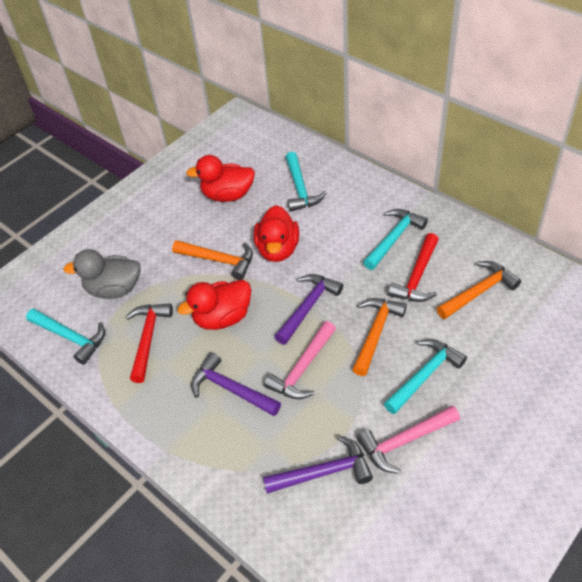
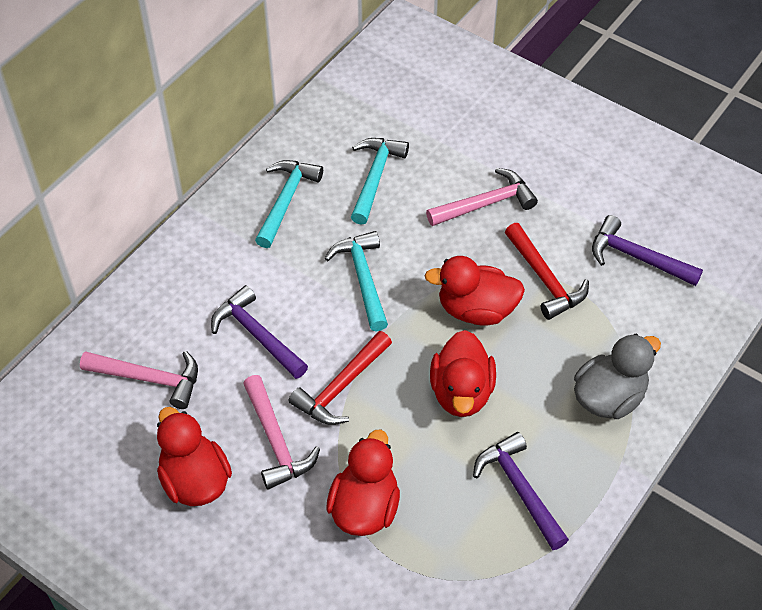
orange hammer: 3 -> 0
pink hammer: 2 -> 3
red duck: 3 -> 4
turquoise hammer: 4 -> 3

